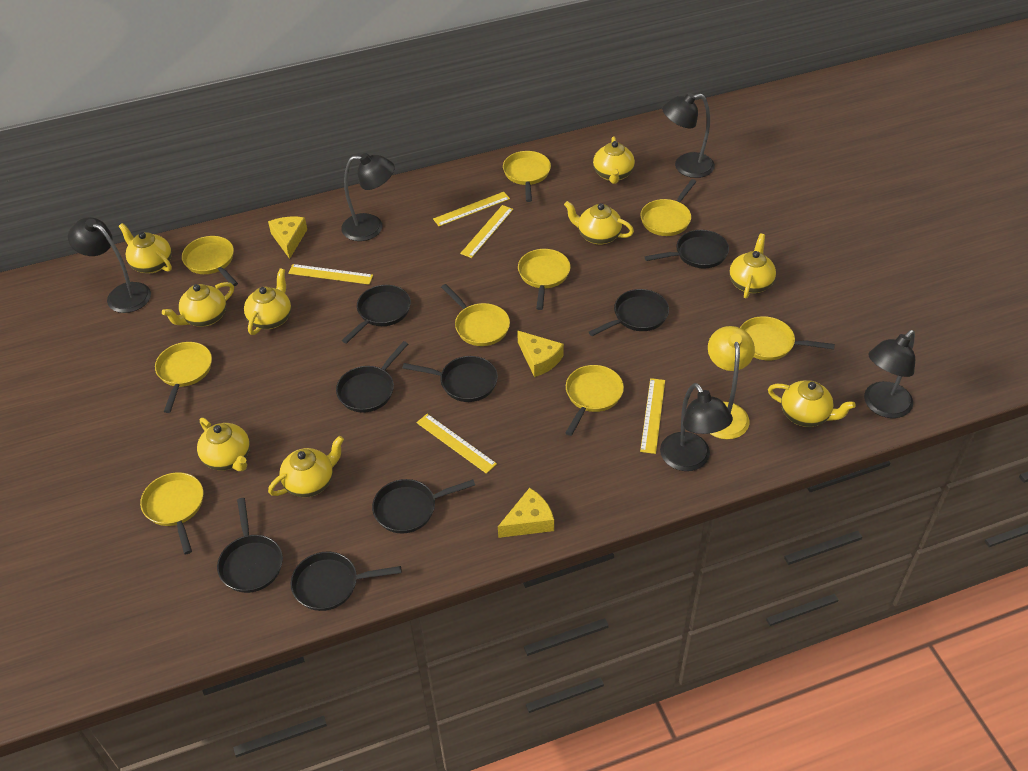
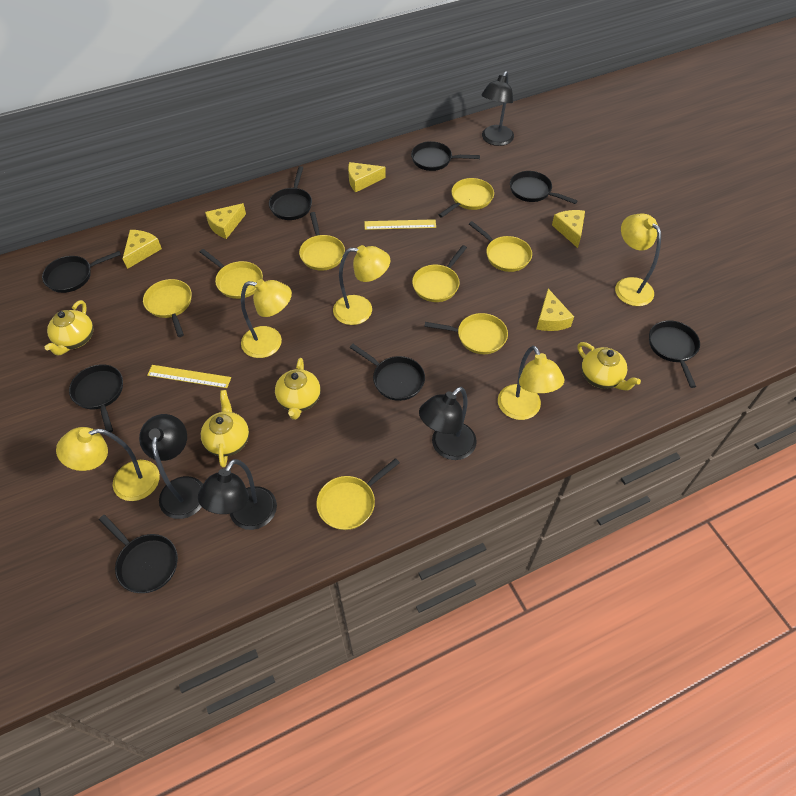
black lamp: 5 -> 4
yellow cheese: 3 -> 5
yellow lamp: 1 -> 5
yellow pan: 9 -> 8
yellow ruler: 5 -> 2
yellow teapot: 9 -> 4

